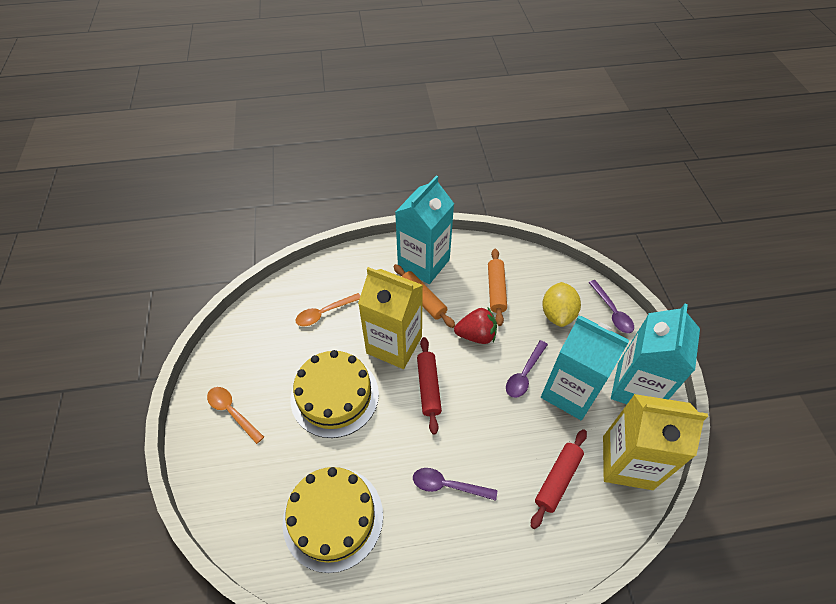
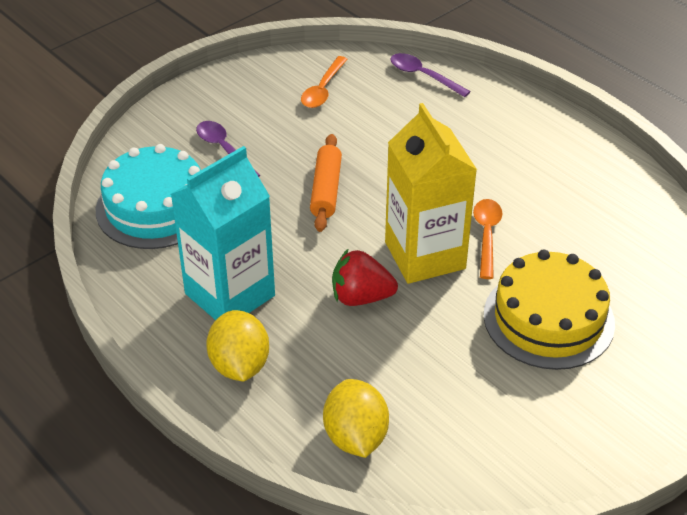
orange rolling pin: 2 -> 1
purple spoon: 3 -> 2
red rolling pin: 2 -> 0
turquoise cake: 0 -> 1
turquoise carton: 3 -> 1
yellow cake: 2 -> 1
yellow carton: 2 -> 1
yellow lemon: 1 -> 2

